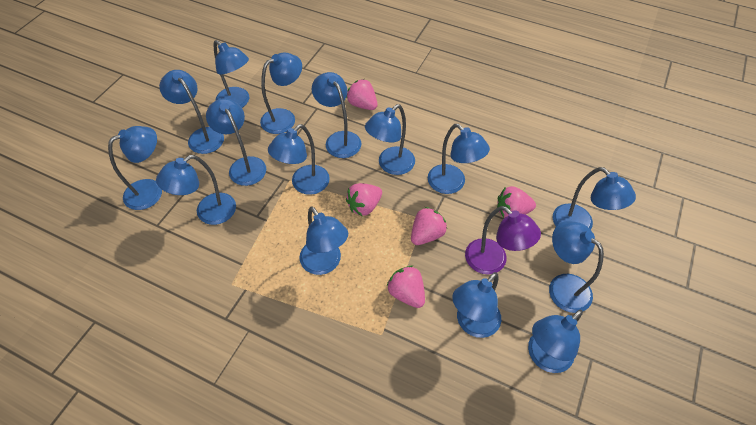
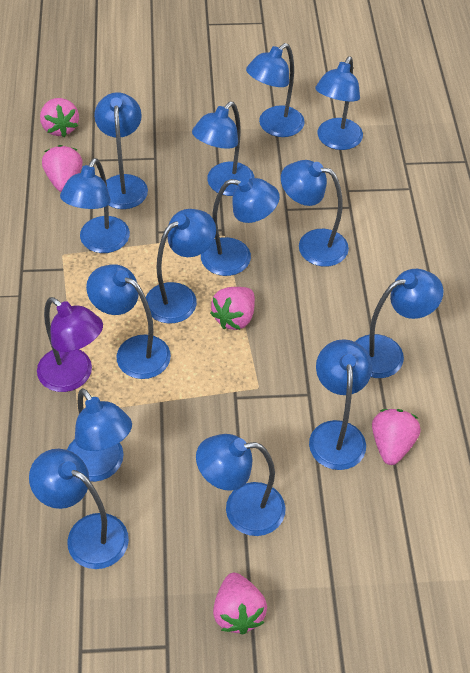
blue lamp: 15 -> 14

